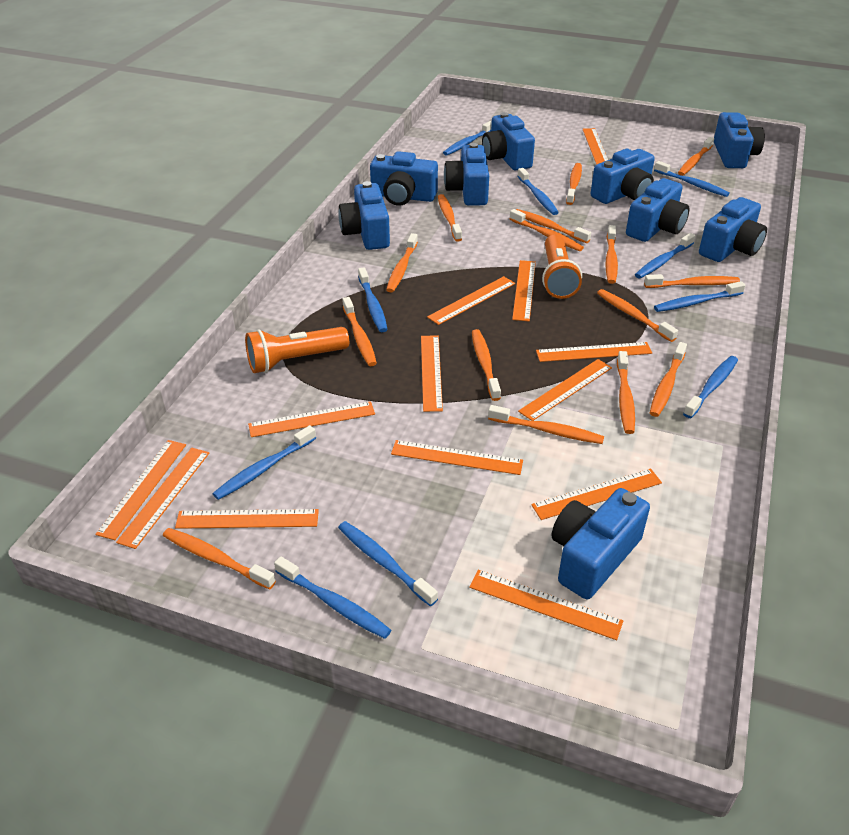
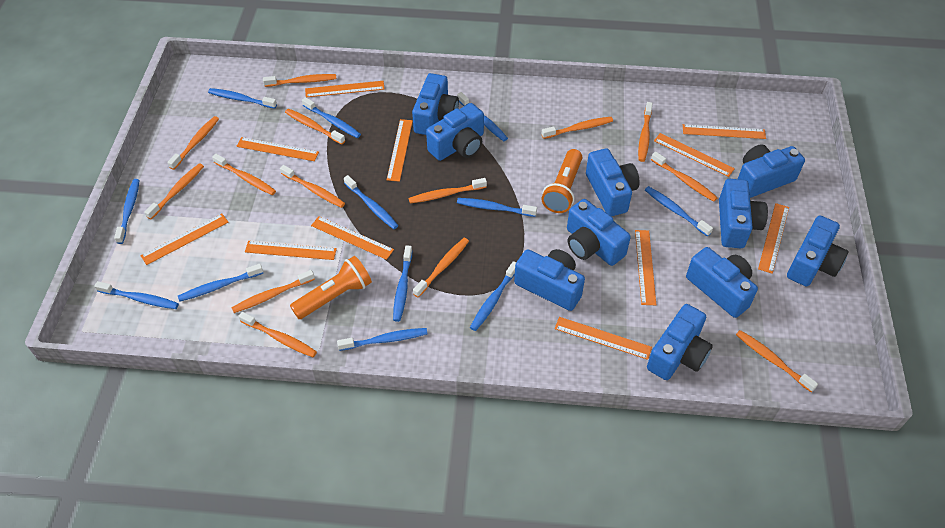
blue camera: 9 -> 10
blue toothbrush: 10 -> 12
orange ruler: 13 -> 11
orange toothbrush: 15 -> 14

